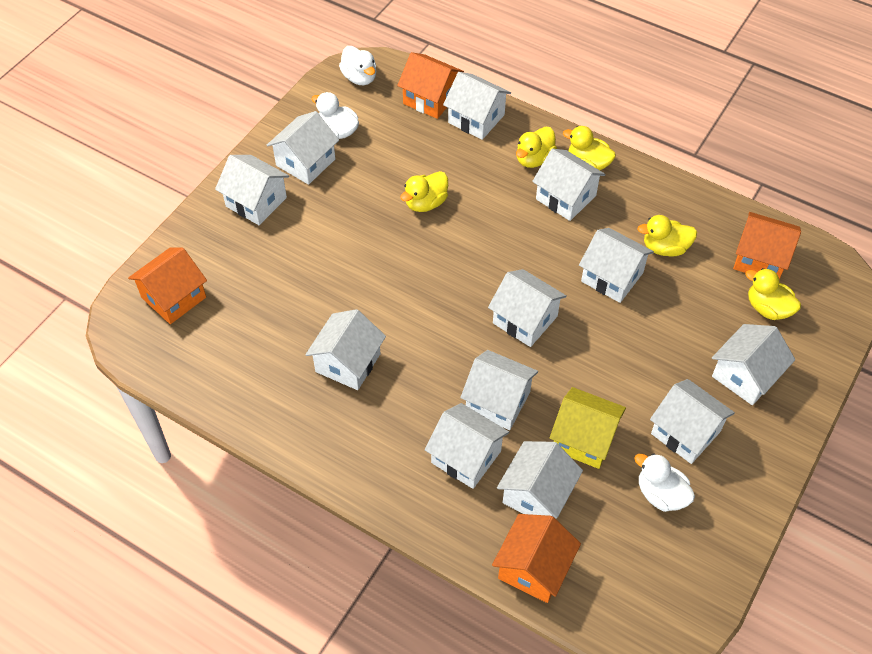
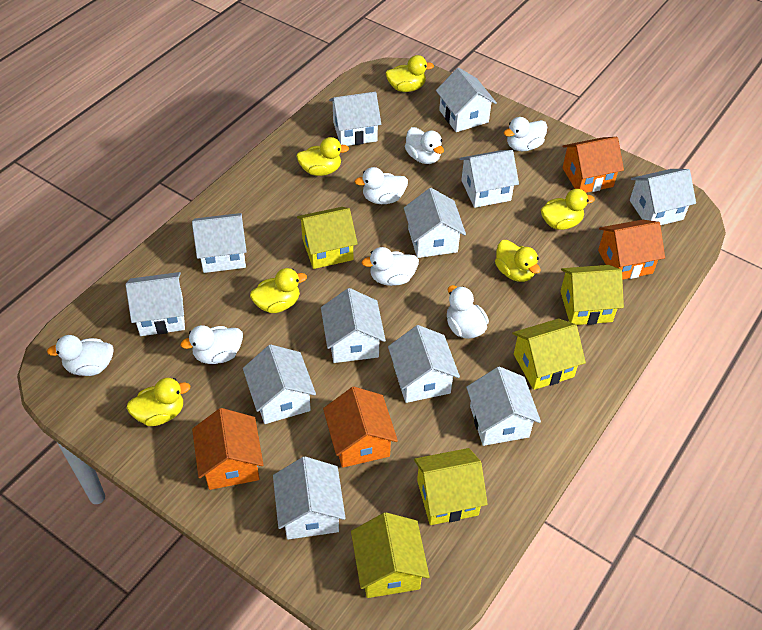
white duck: 3 -> 7
yellow duck: 5 -> 6
yellow house: 1 -> 5

